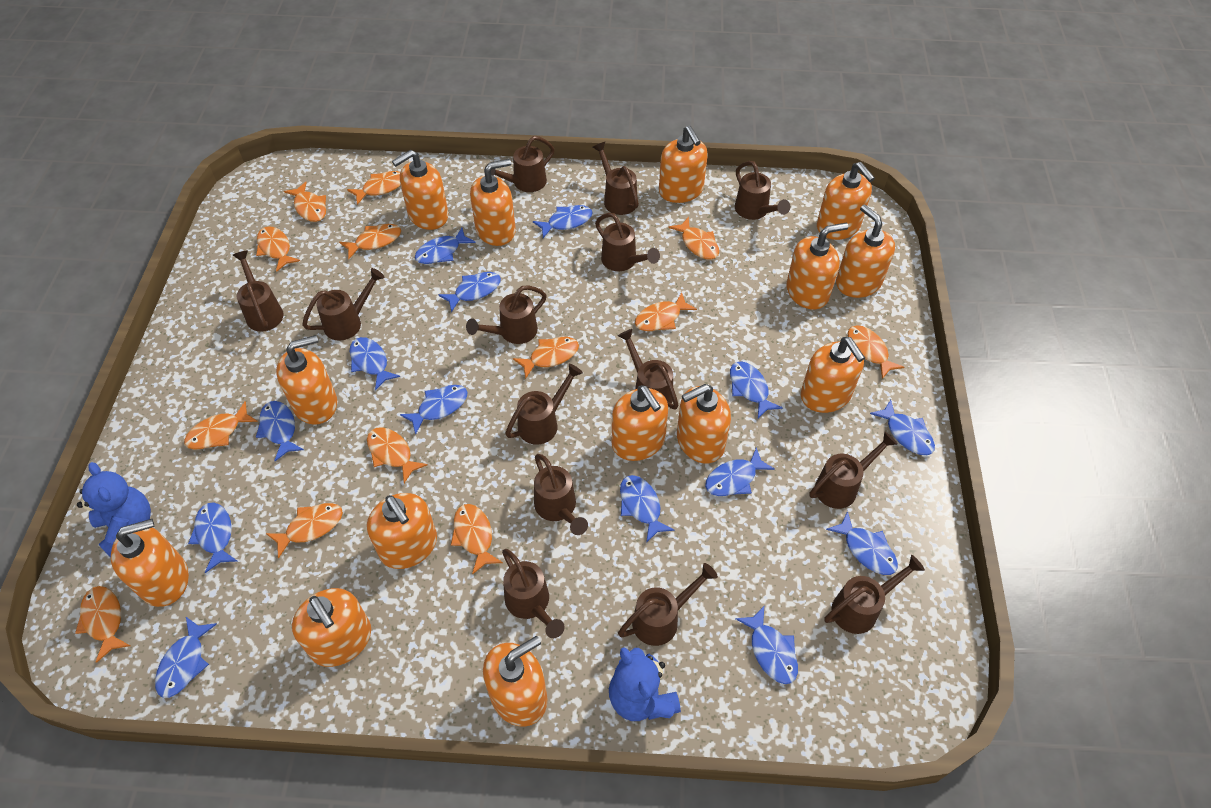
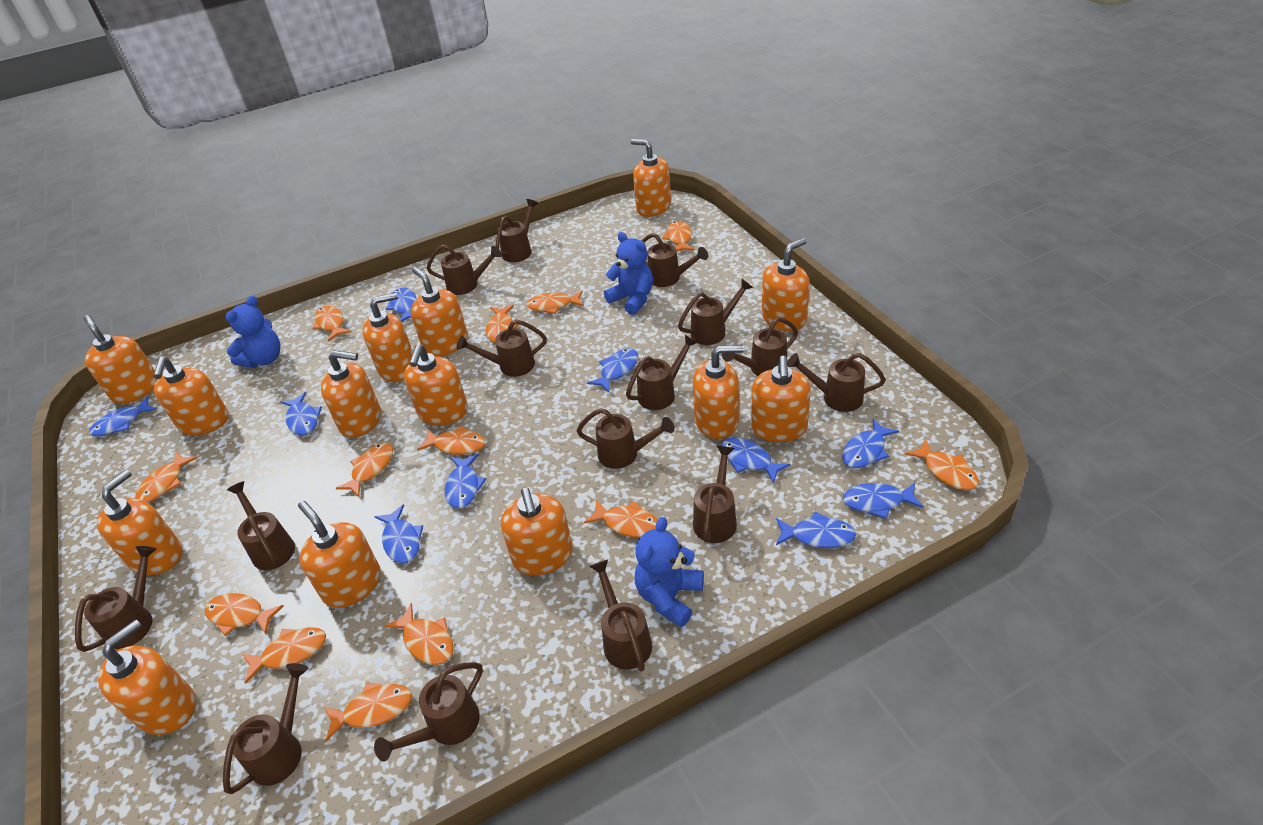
blue fish: 14 -> 10
blue teddy bear: 2 -> 3
brown watering can: 14 -> 15

